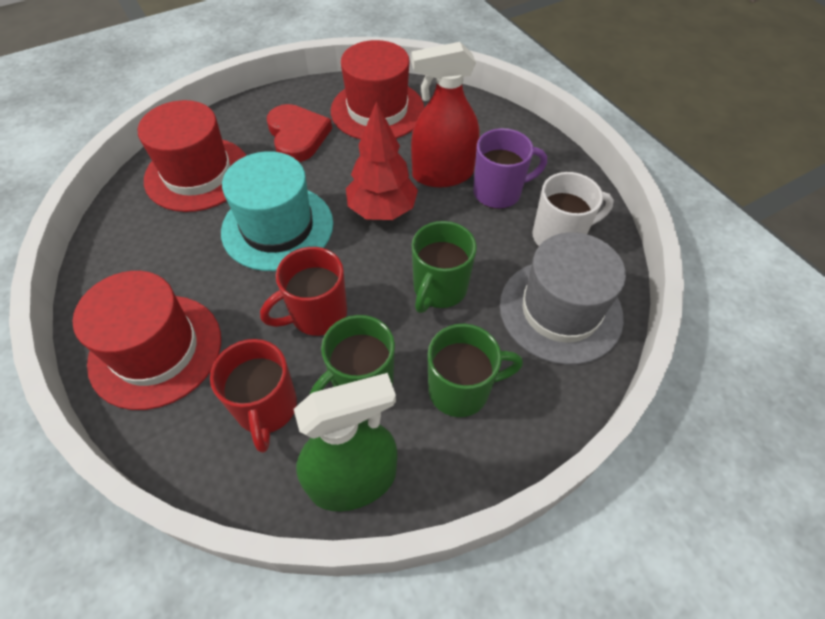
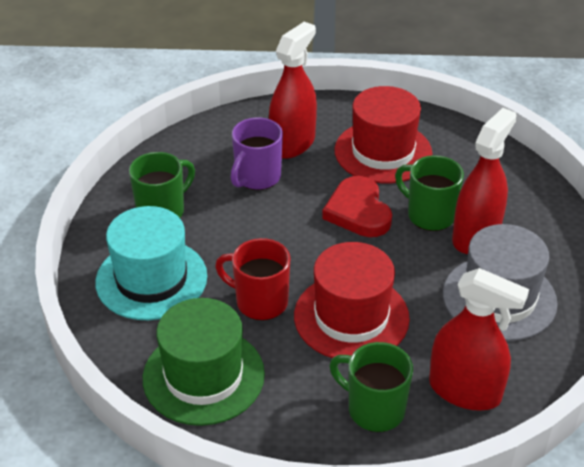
green hat: 0 -> 1
green spray bottle: 1 -> 0
red hat: 3 -> 2
red mug: 2 -> 1
red spray bottle: 1 -> 3
red tree: 1 -> 0
white mug: 1 -> 0

